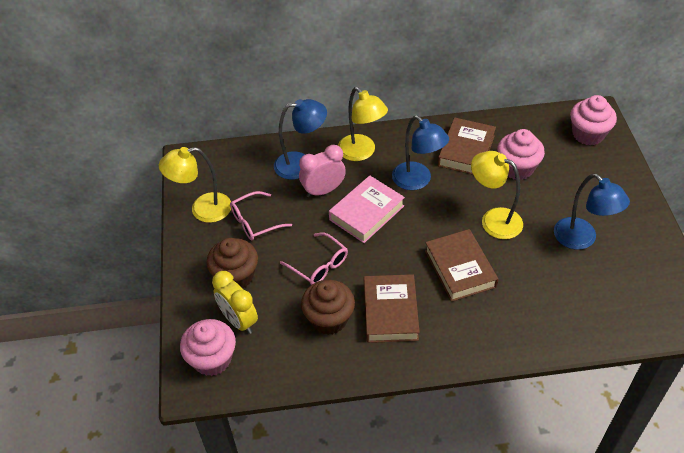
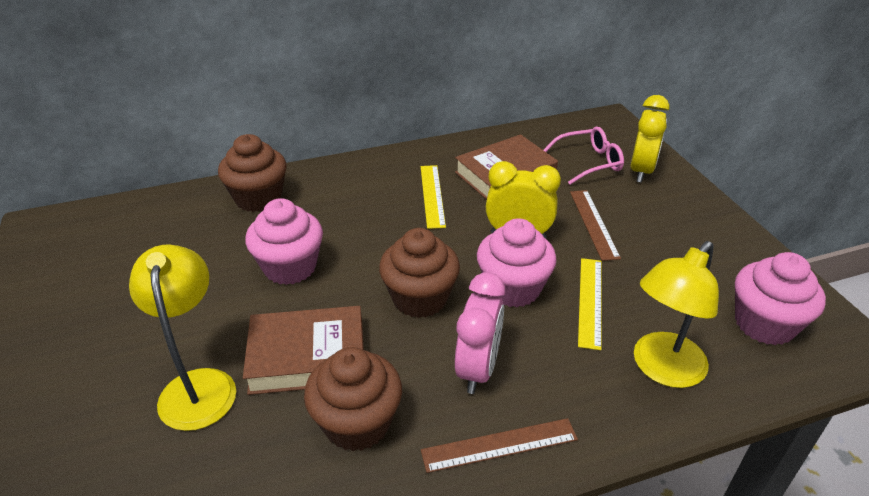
blue lamp: 3 -> 0
brown book: 3 -> 2
brown cupcake: 2 -> 3
brown ruler: 0 -> 2
pink book: 1 -> 0
pink glasses: 2 -> 1
yellow clock: 1 -> 2
yellow lamp: 3 -> 2
yellow ruler: 0 -> 2

